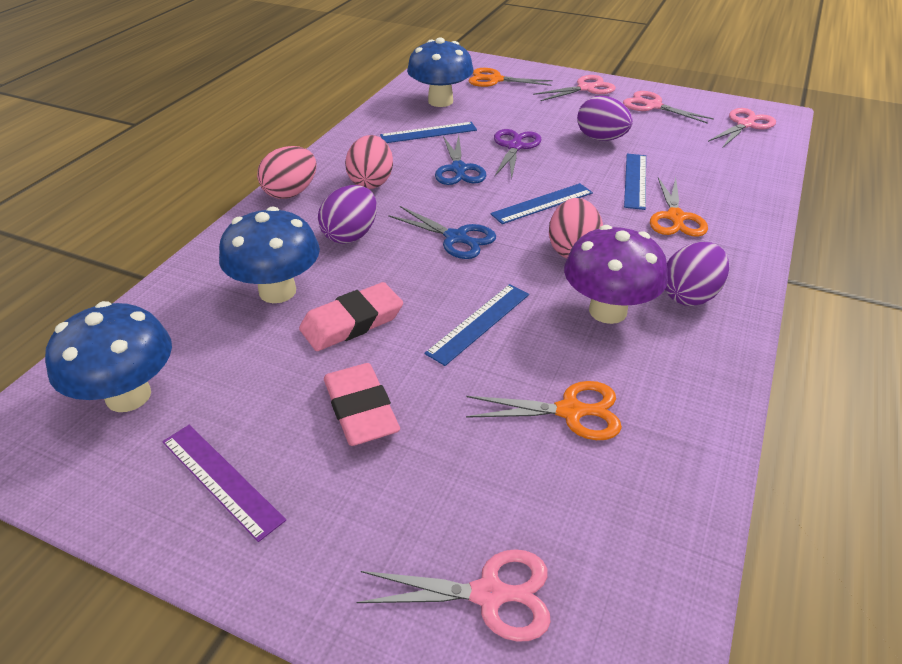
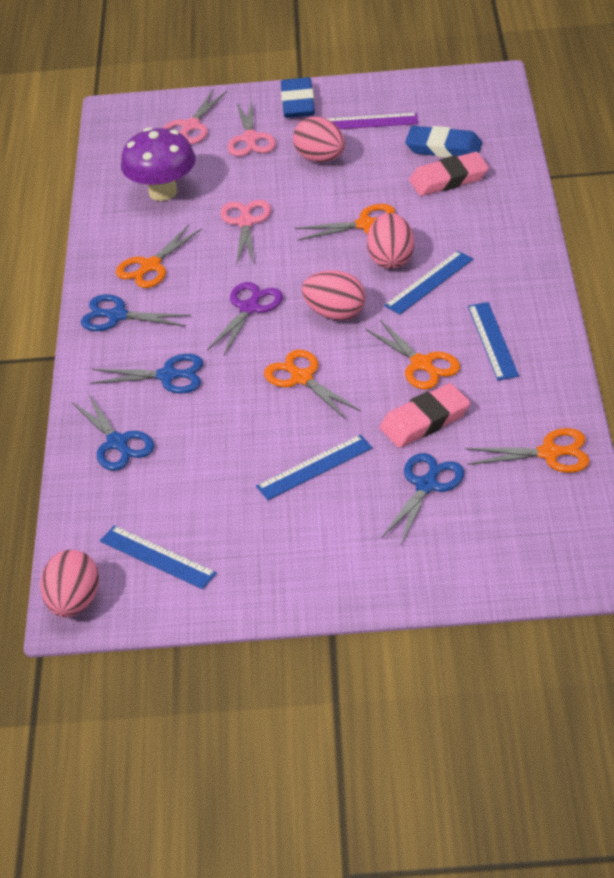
blue eraser: 0 -> 2
blue mushroom: 3 -> 0
blue scissors: 2 -> 4
orange scissors: 3 -> 5
pink egg: 3 -> 4
pink scissors: 4 -> 3
purple egg: 3 -> 0

